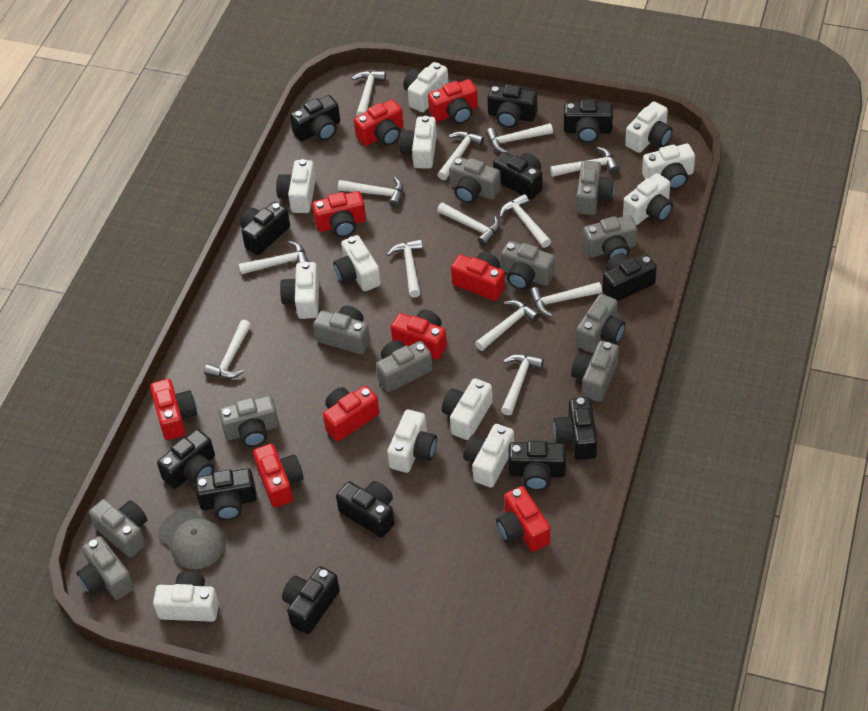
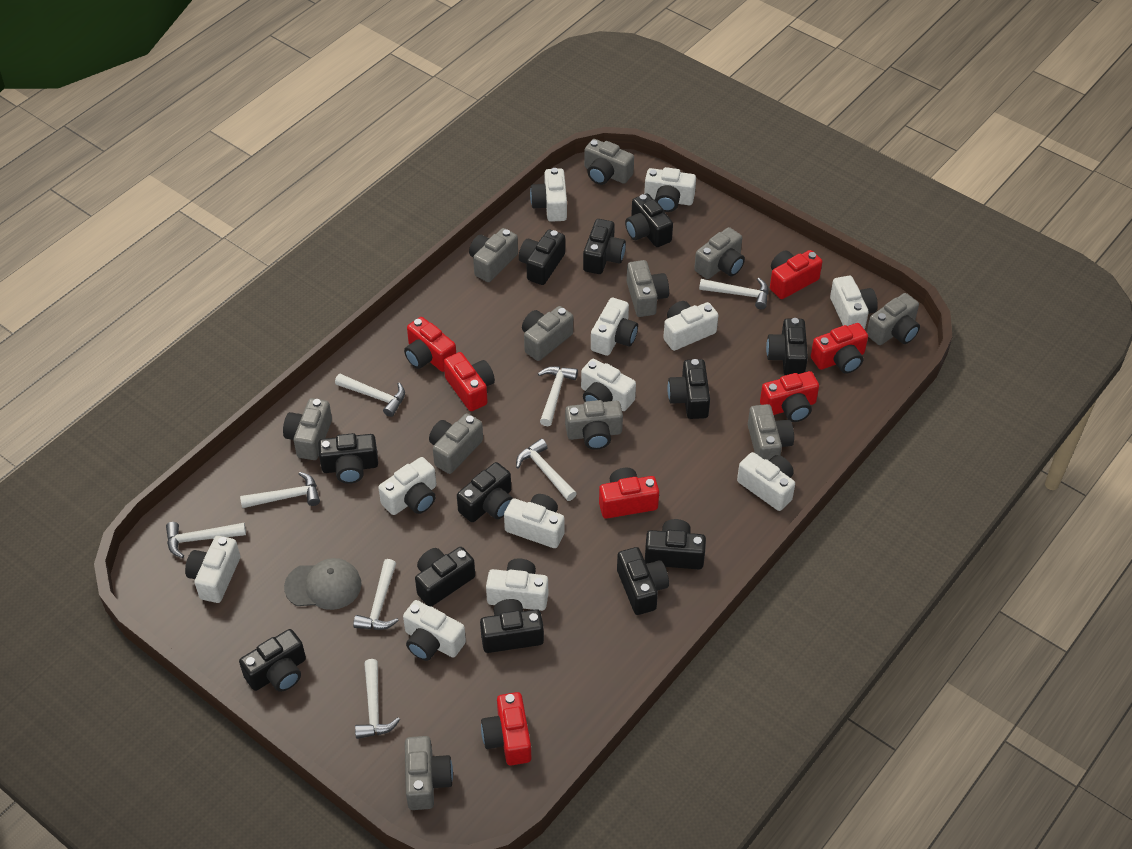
red camera: 9 -> 7
white hammer: 13 -> 8

